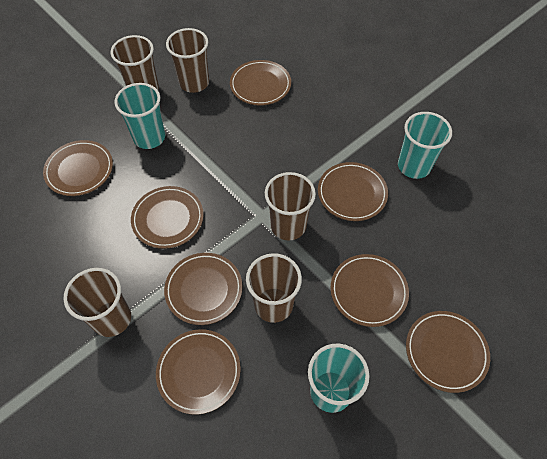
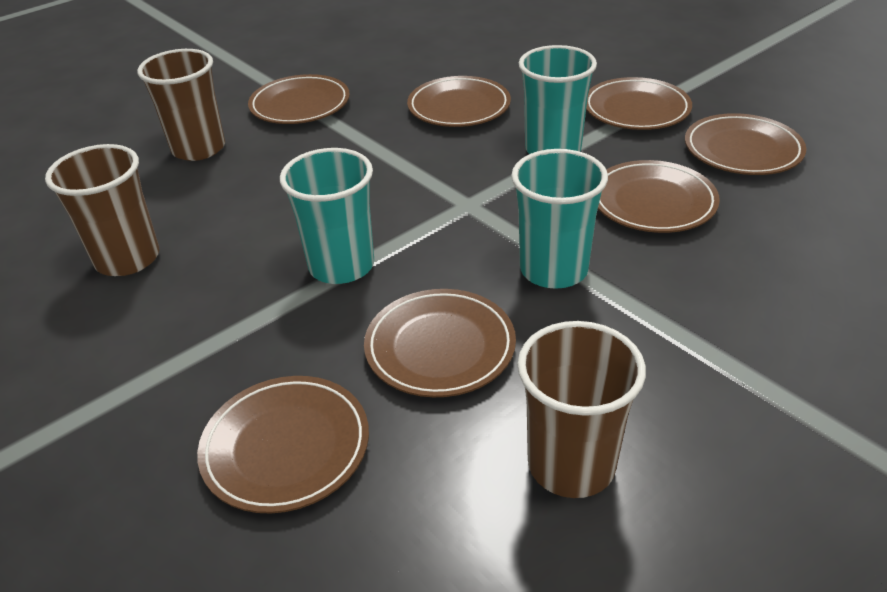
brown cup: 5 -> 3
brown plate: 8 -> 7

